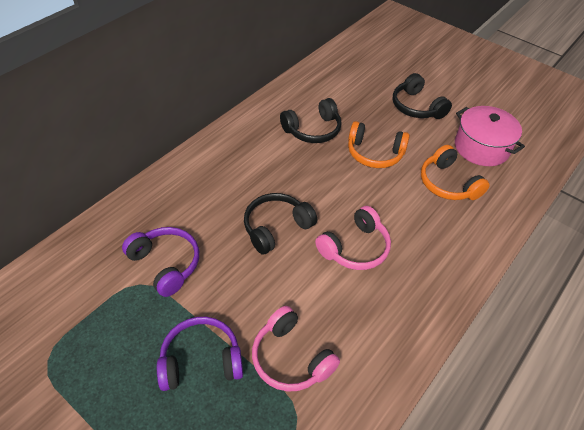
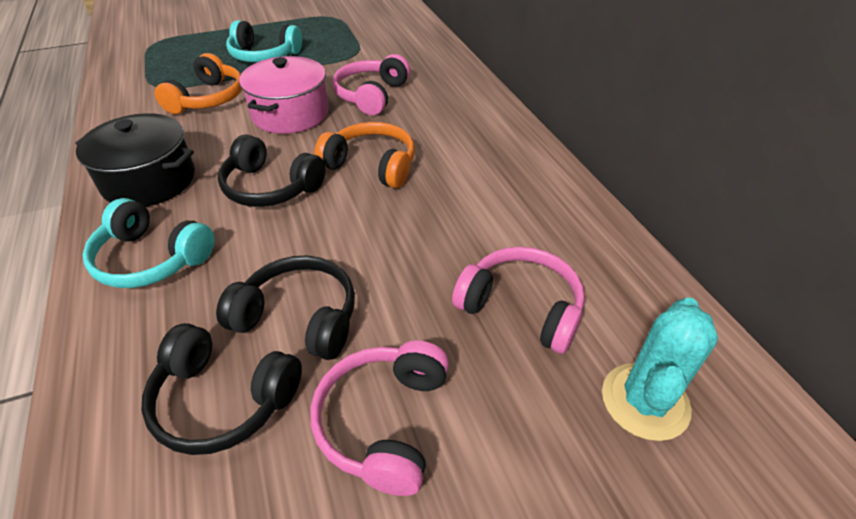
black pot: 0 -> 1
pink headphones: 2 -> 3
purple headphones: 2 -> 0
turquoise cactus: 0 -> 1
turquoise headphones: 0 -> 2

